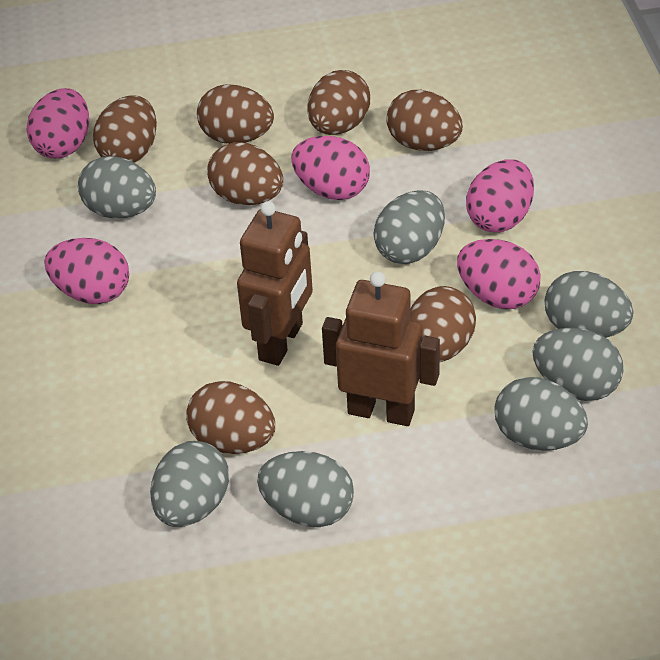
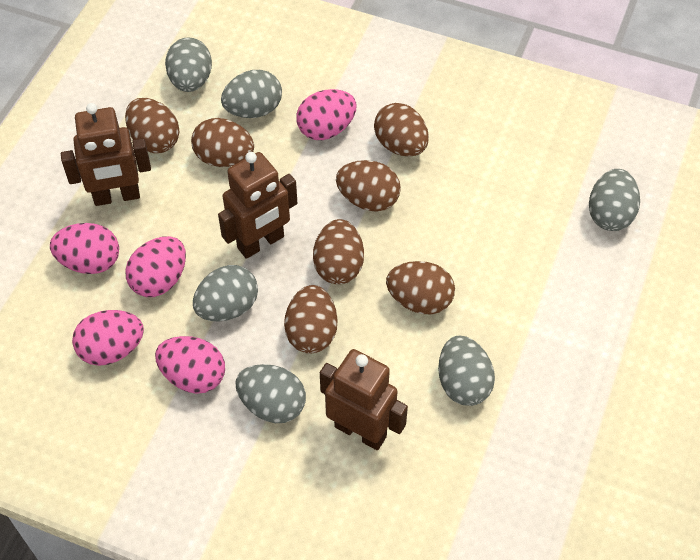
brown robot: 2 -> 3
grey egg: 7 -> 6

